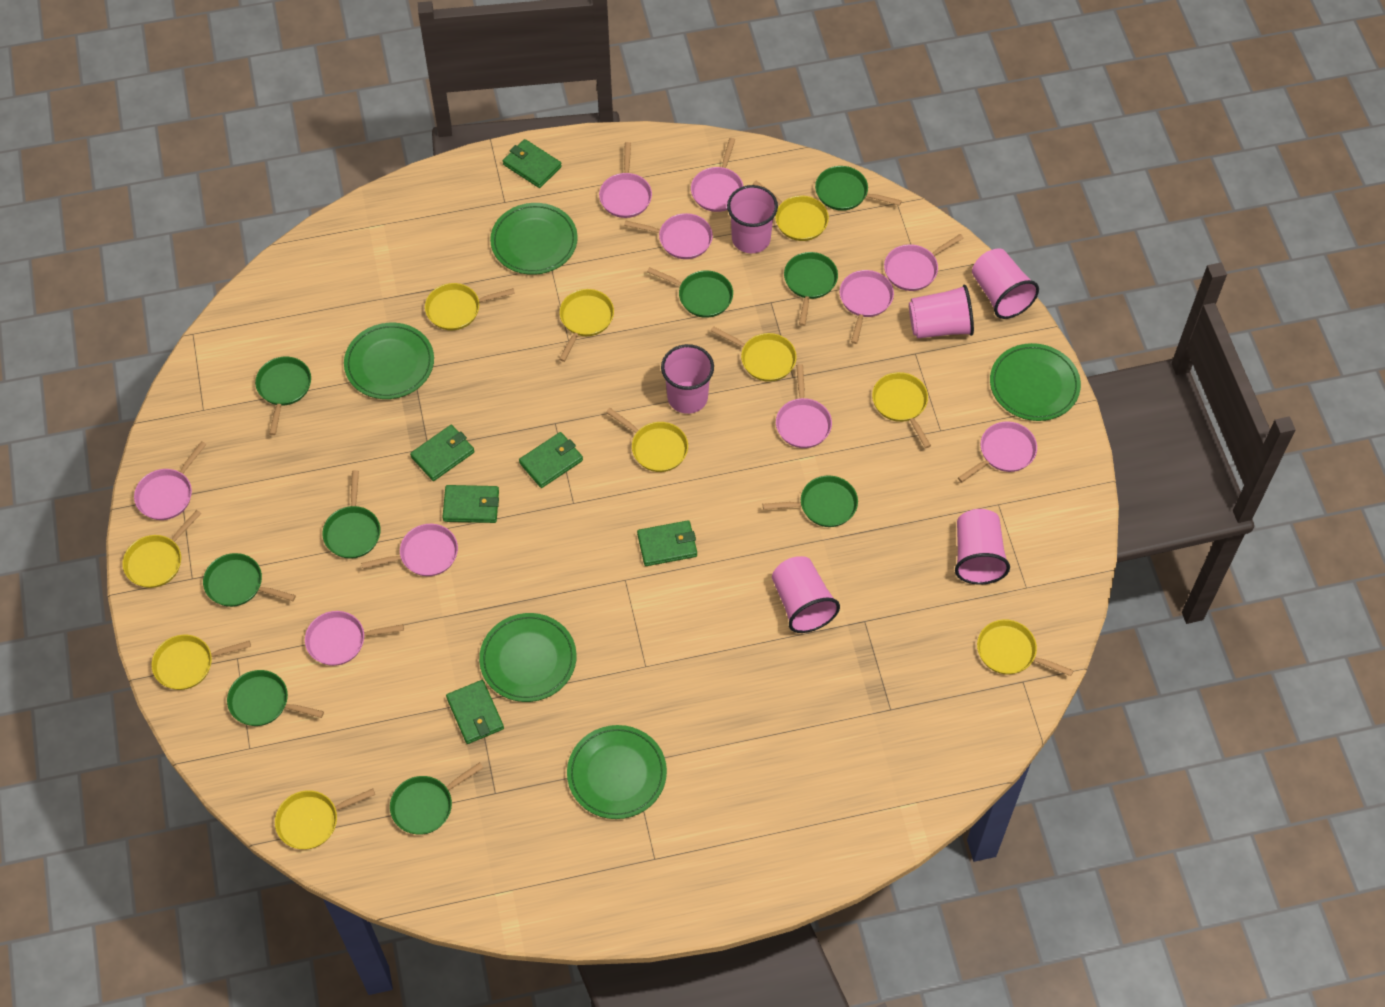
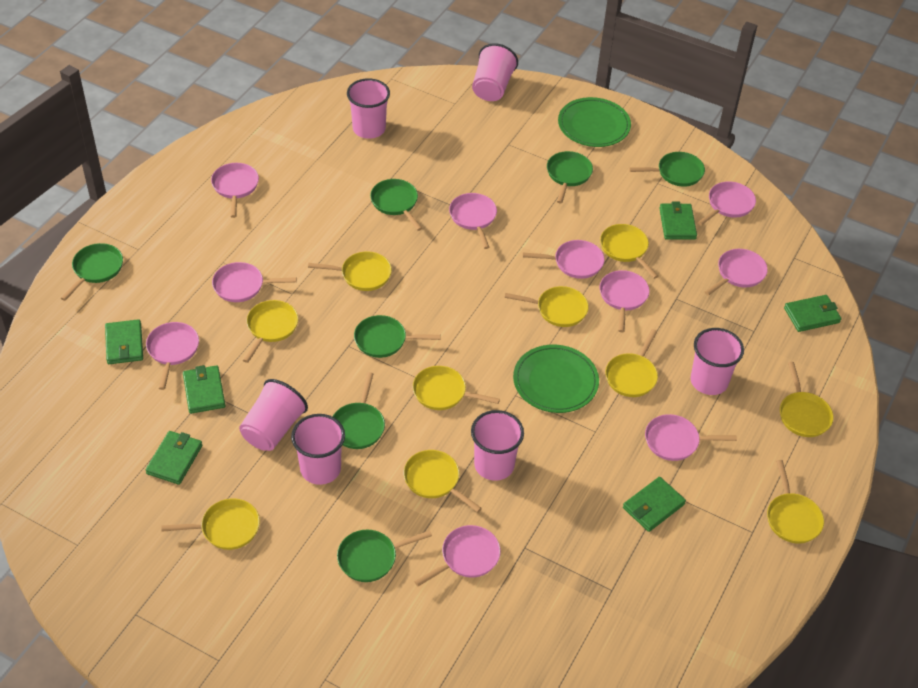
green pan: 9 -> 7
green plate: 5 -> 2

